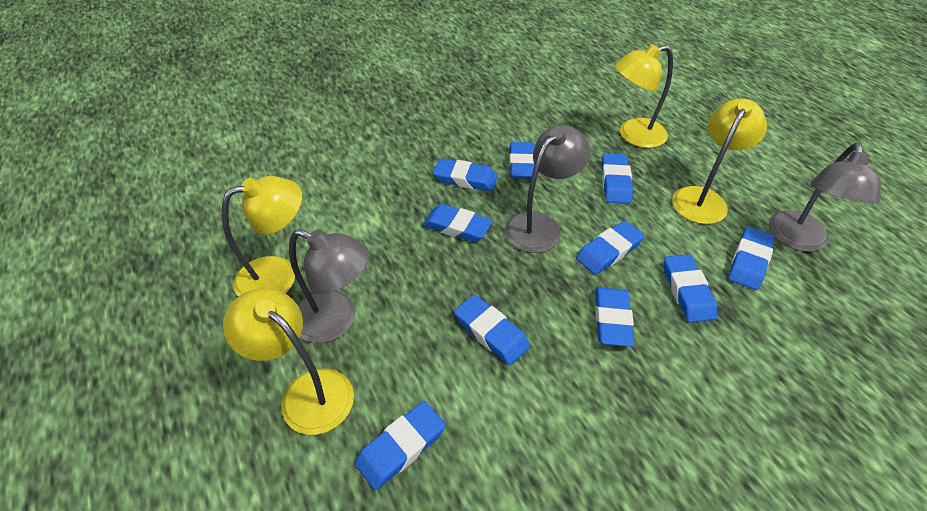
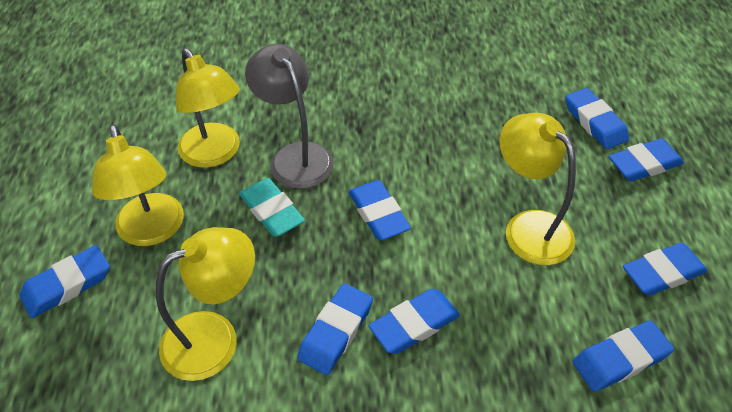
blue eraser: 10 -> 8
grey lamp: 3 -> 1
turquoise eraser: 0 -> 1

